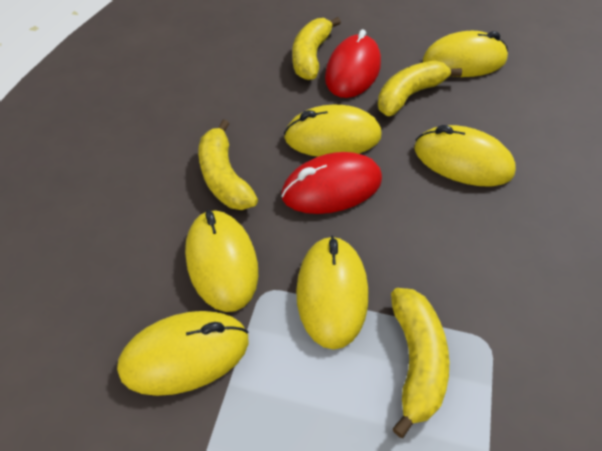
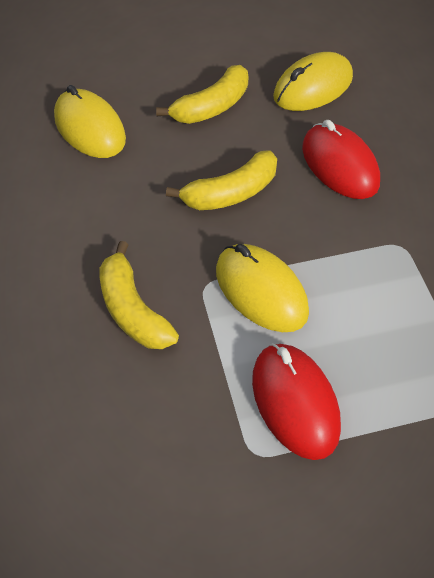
yellow banana: 4 -> 3
yellow mouse: 6 -> 3

